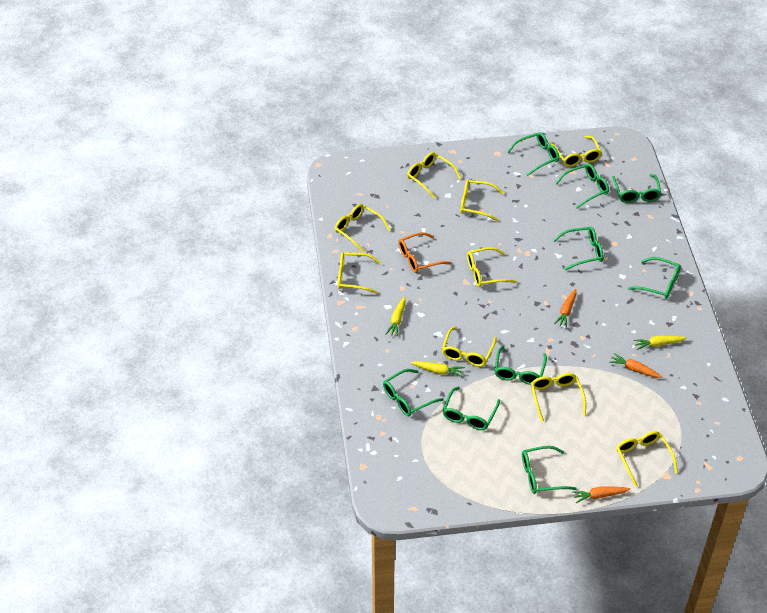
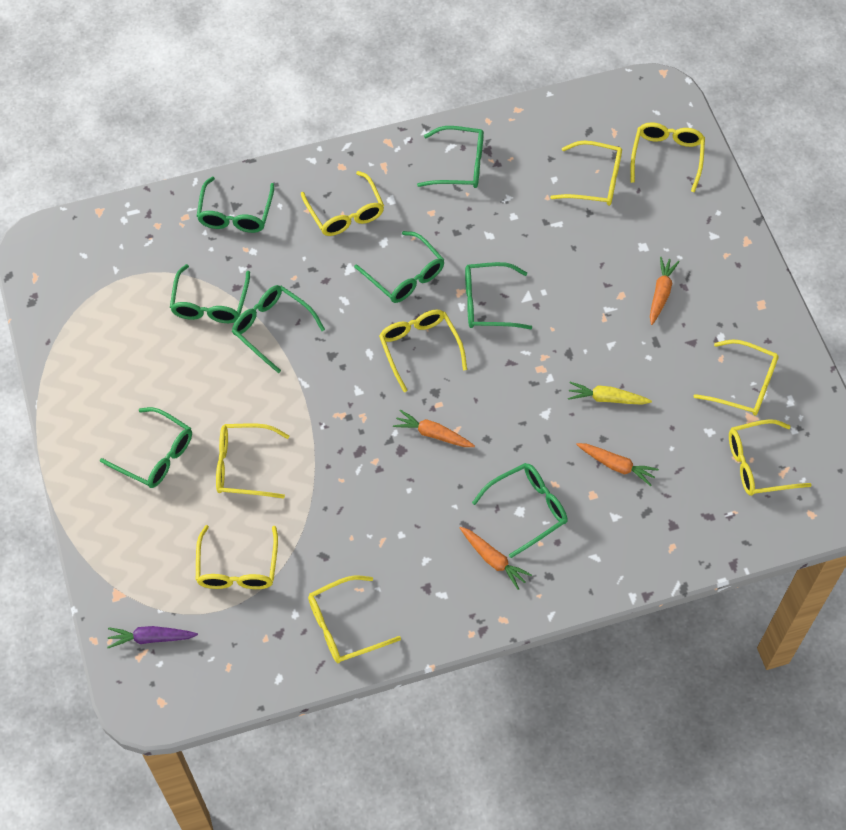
green glasses: 9 -> 8
orange carrot: 3 -> 4
orange glasses: 1 -> 0
purple carrot: 0 -> 1
yellow carrot: 3 -> 1

